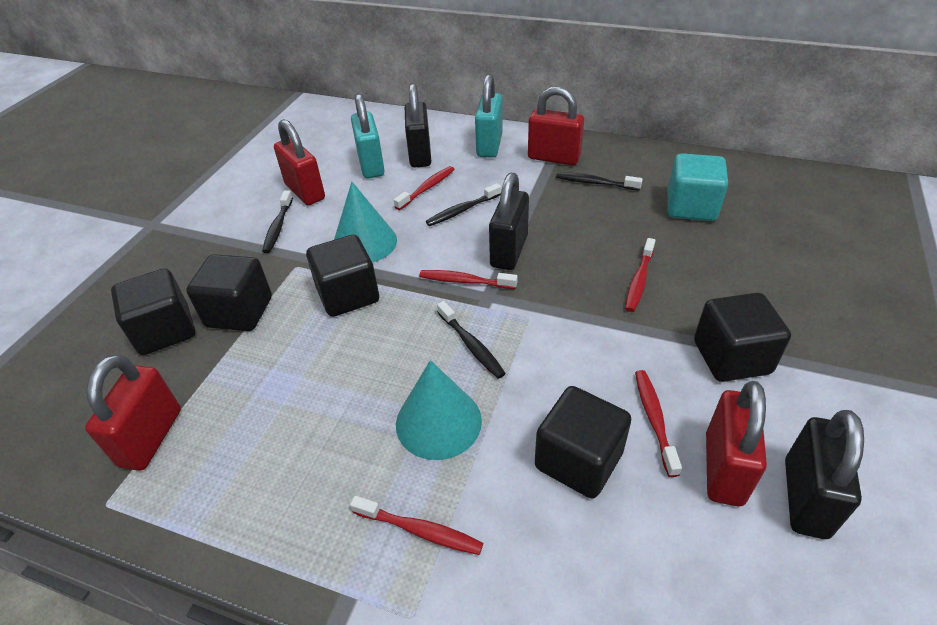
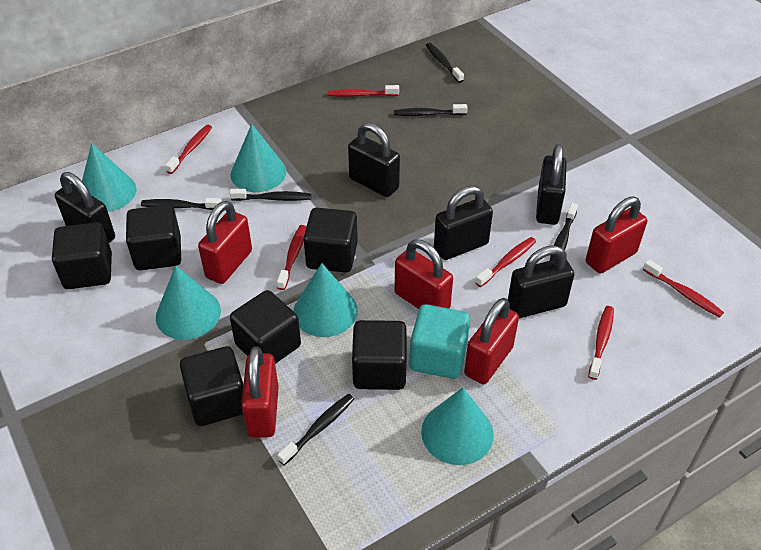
black cube: 5 -> 6
black padlock: 3 -> 5
black toothbrush: 4 -> 6
red padlock: 4 -> 5
red toothbrush: 5 -> 6
turquoise cone: 2 -> 5
turquoise padlock: 2 -> 0

